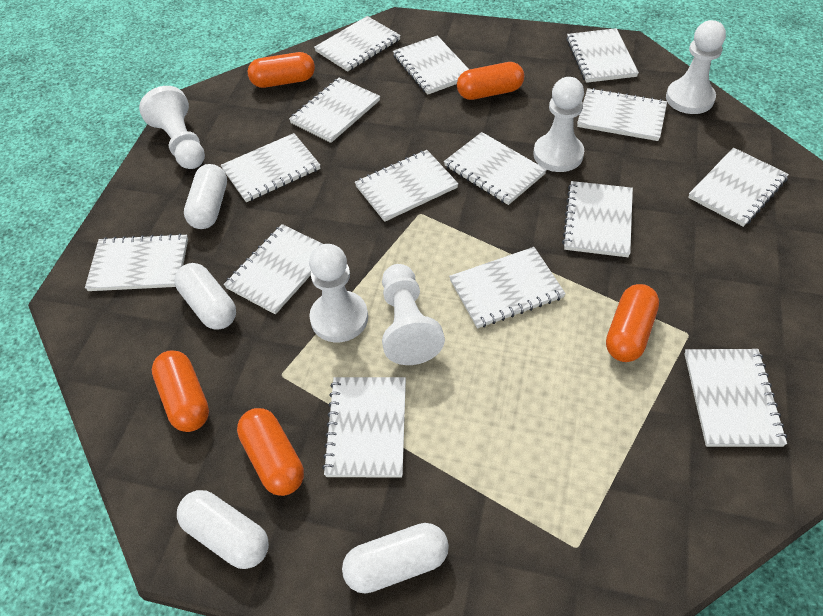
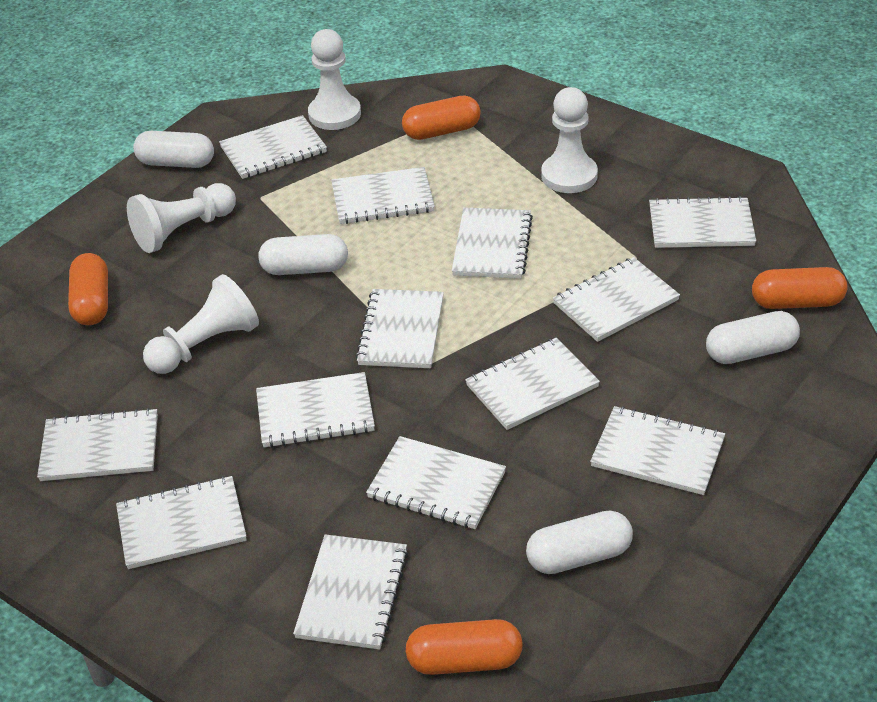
orange capsule: 5 -> 4
white notebook: 15 -> 13
white pawn: 5 -> 4

